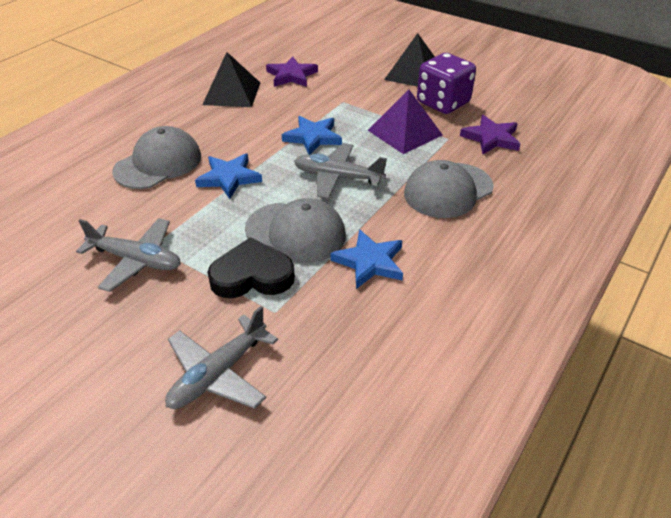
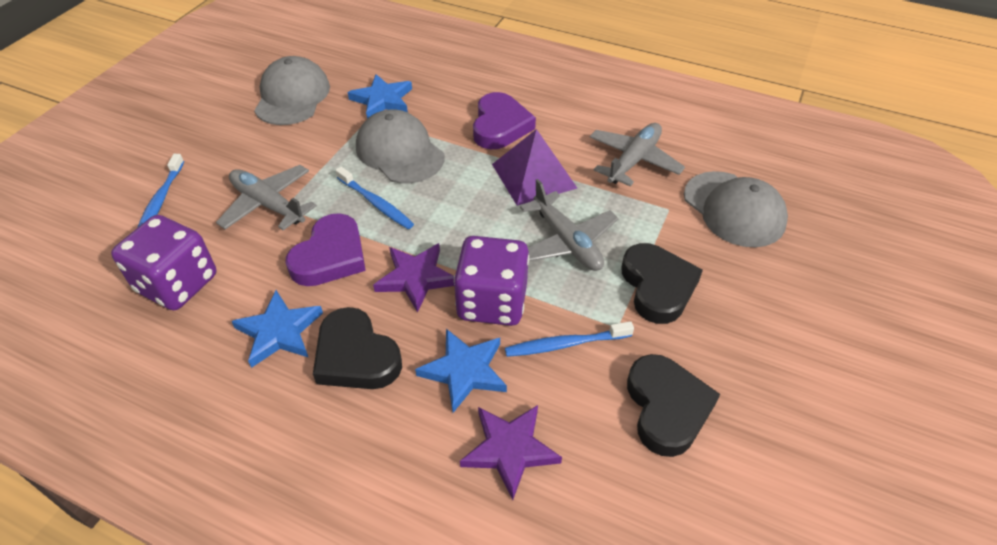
black heart: 1 -> 3
black pyramid: 2 -> 0
blue toothbrush: 0 -> 3
purple dice: 1 -> 2
purple heart: 0 -> 2

